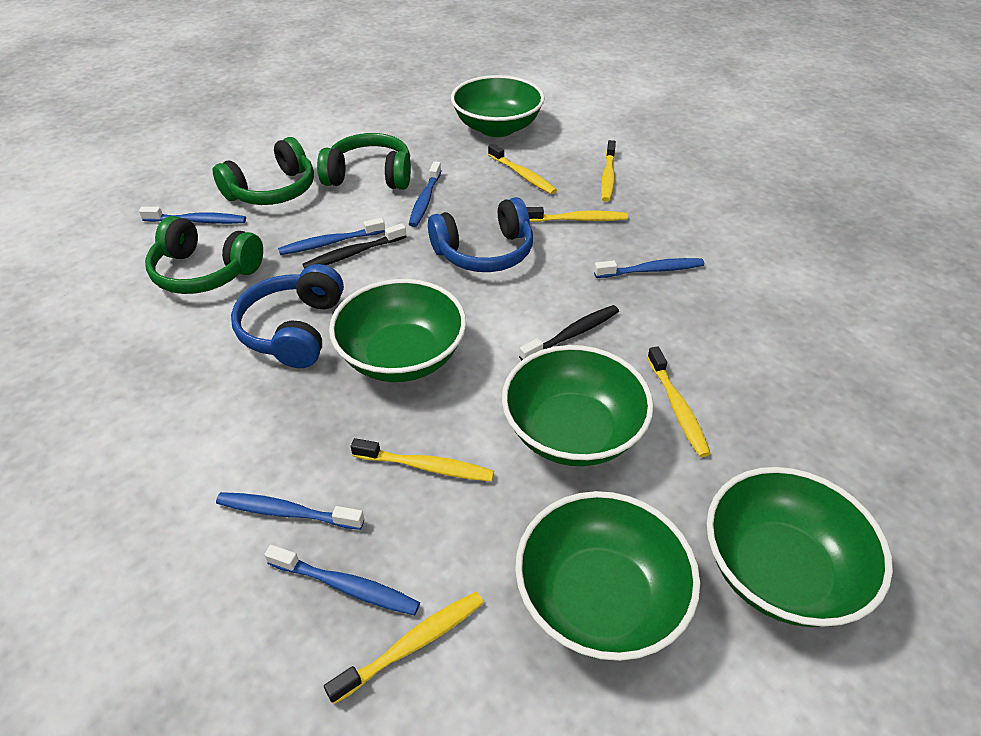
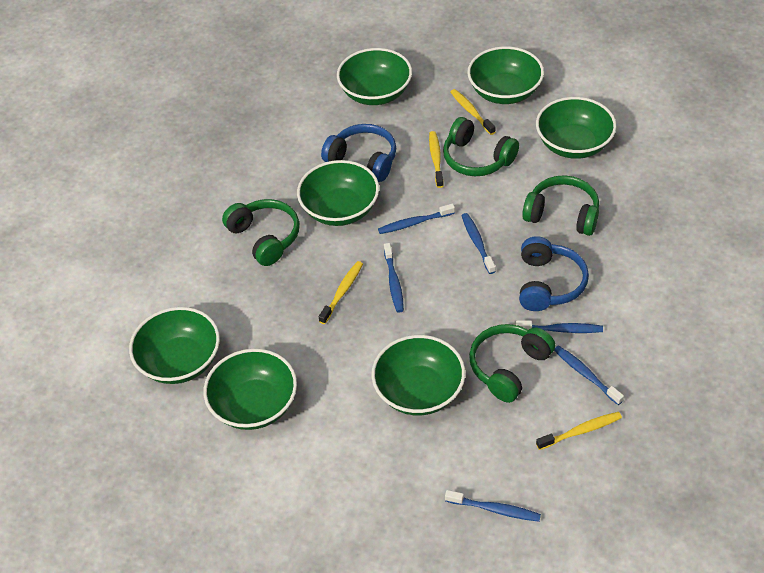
black toothbrush: 2 -> 0
green bowl: 5 -> 7
green headphones: 3 -> 4
yellow toothbrush: 6 -> 4

